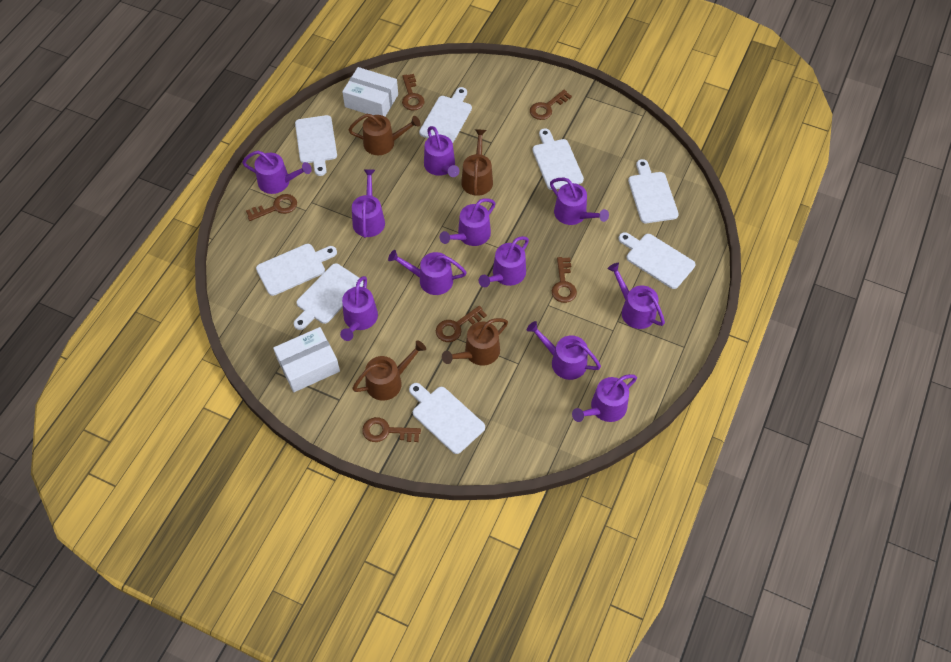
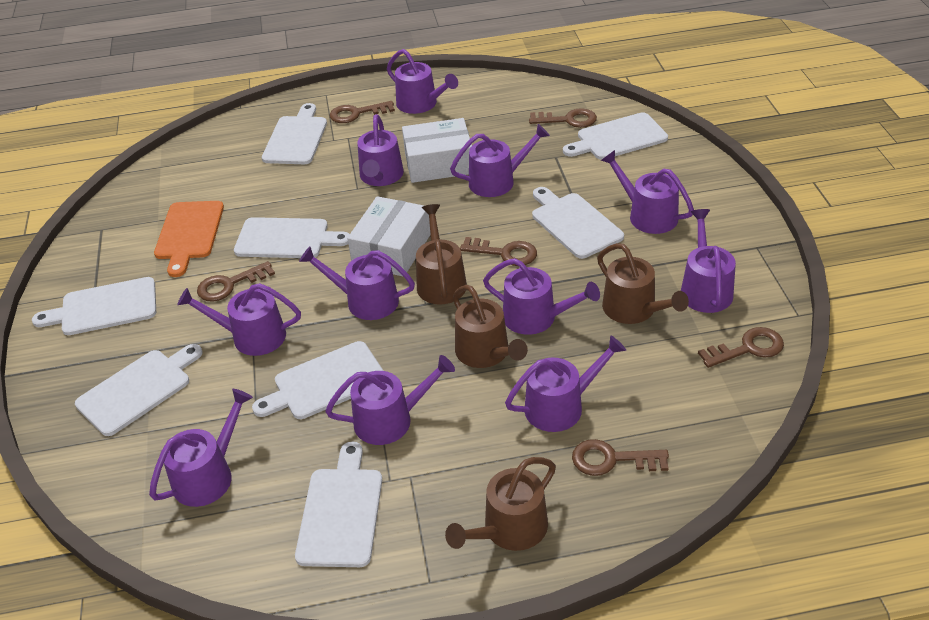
orange cutting board: 0 -> 1

